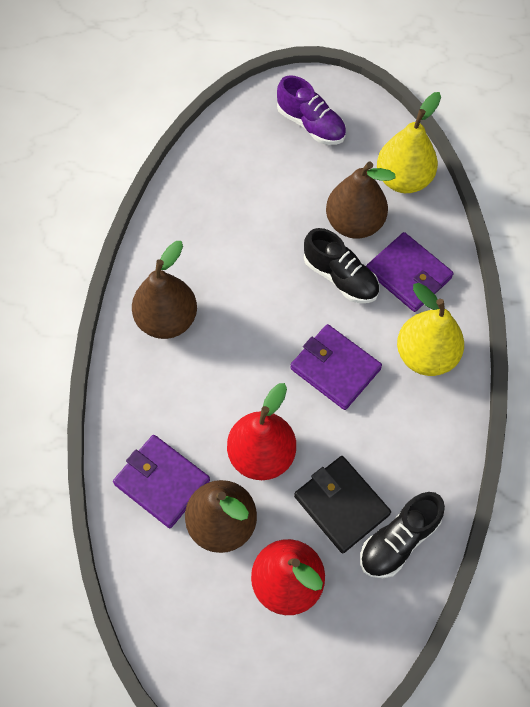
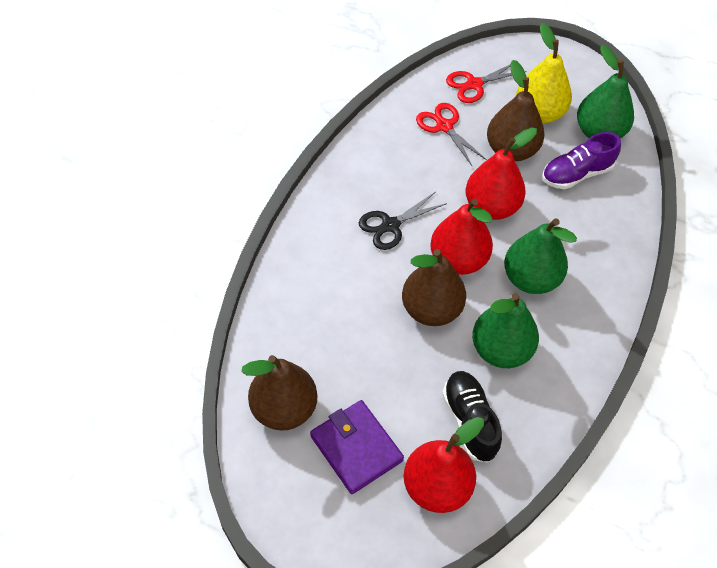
black scissors: 0 -> 1
black shoe: 2 -> 1
black wallet: 1 -> 0
green pear: 0 -> 3
purple wallet: 3 -> 1
red pear: 2 -> 3
red scissors: 0 -> 2
yellow pear: 2 -> 1

